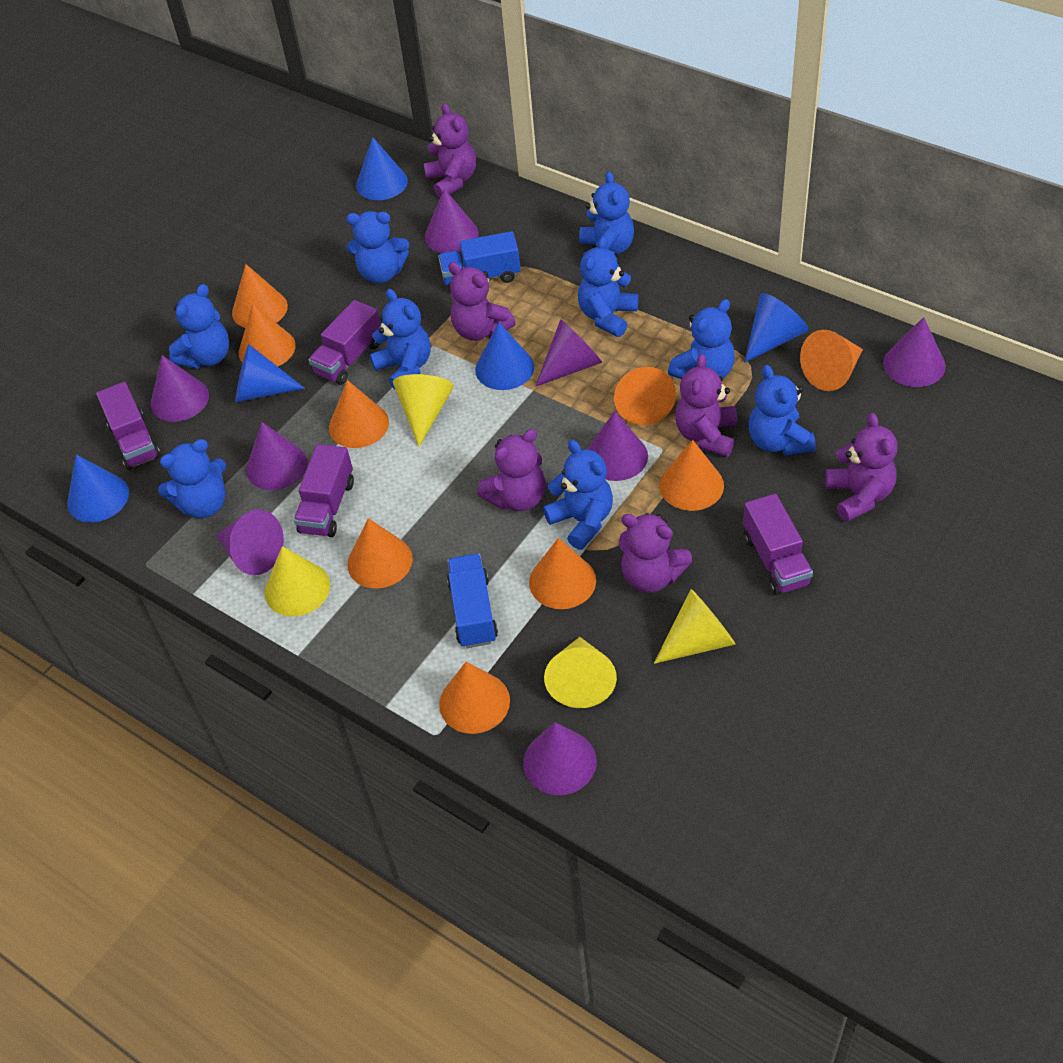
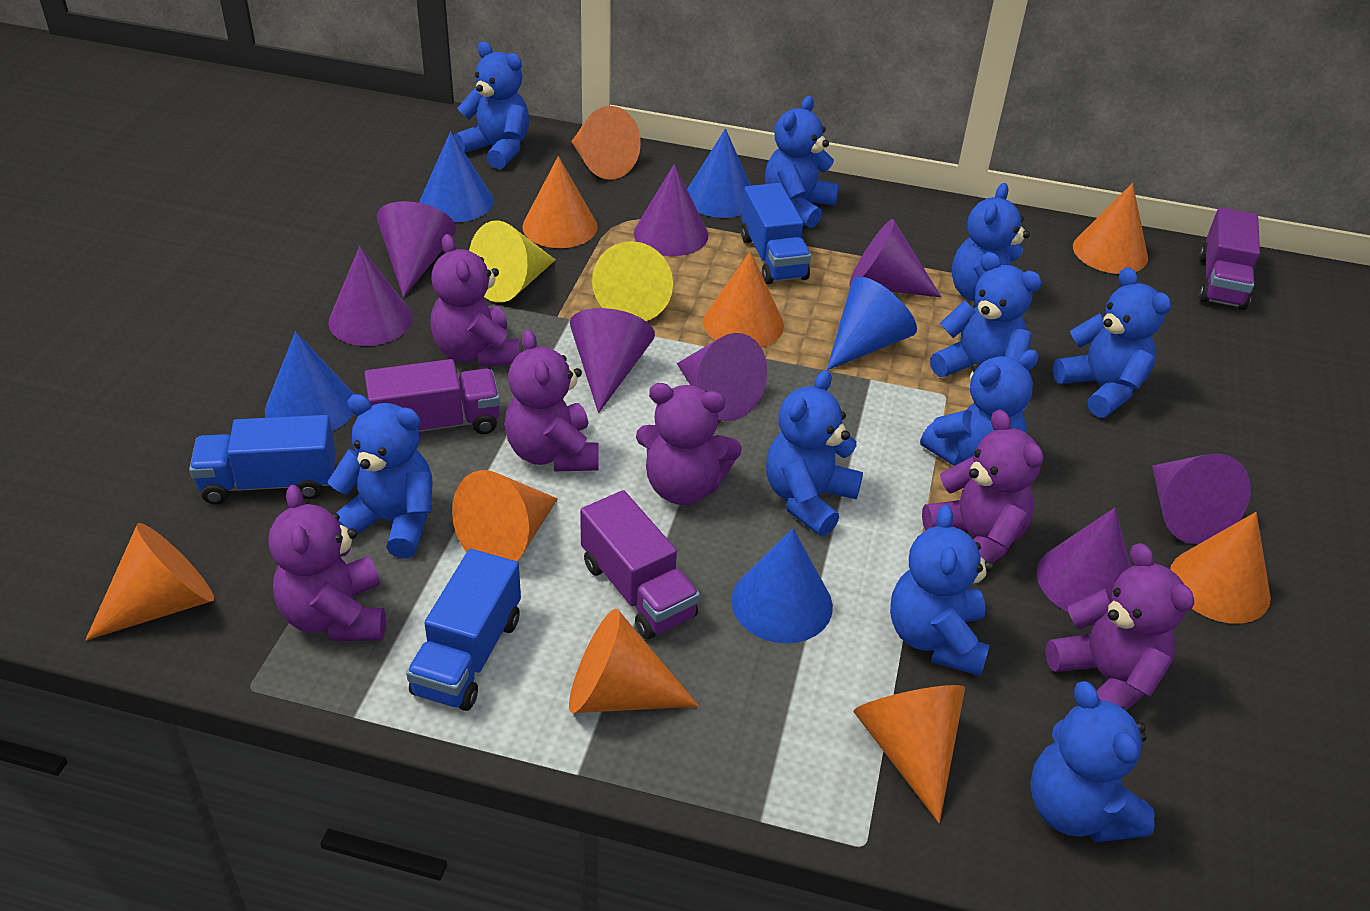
blue teddy bear: 9 -> 10
blue truck: 2 -> 3
purple truck: 4 -> 3
yellow cone: 4 -> 2

